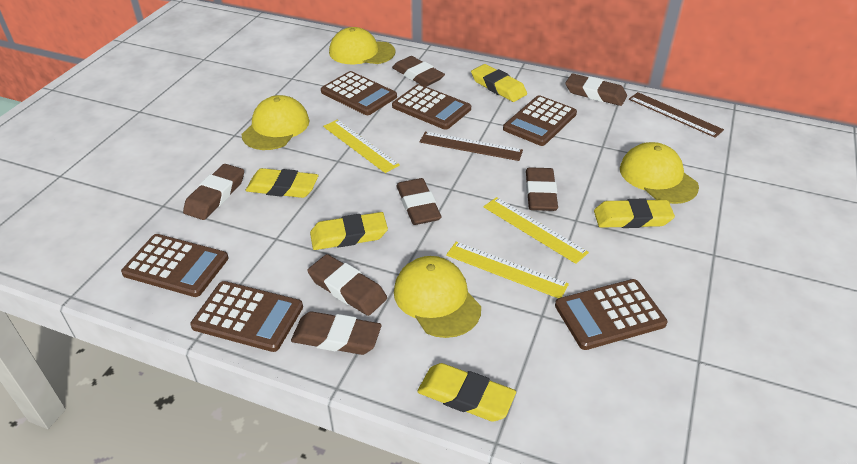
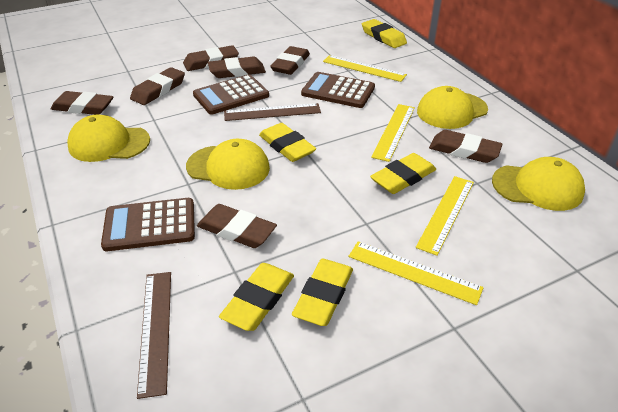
brown calculator: 6 -> 3
yellow ruler: 3 -> 4

